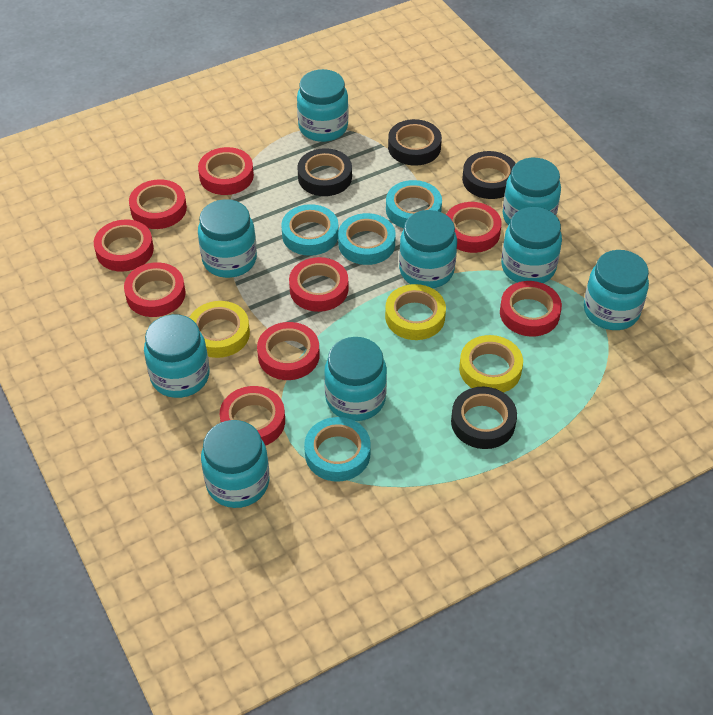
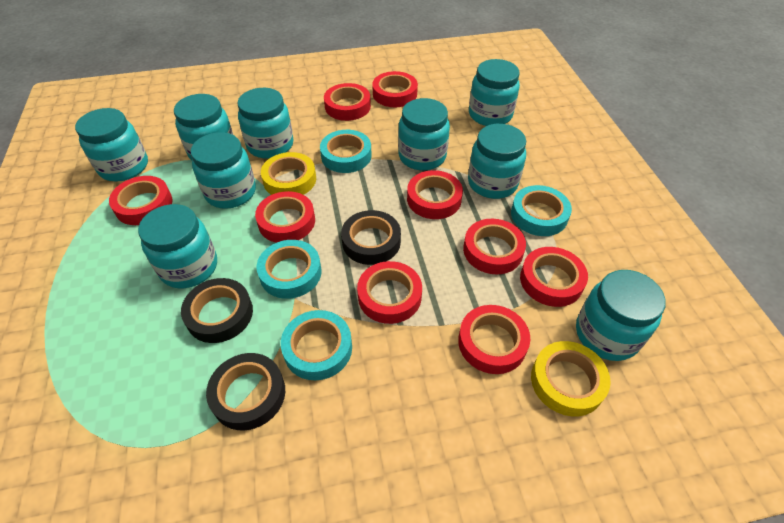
black tape: 4 -> 3
yellow tape: 3 -> 2

